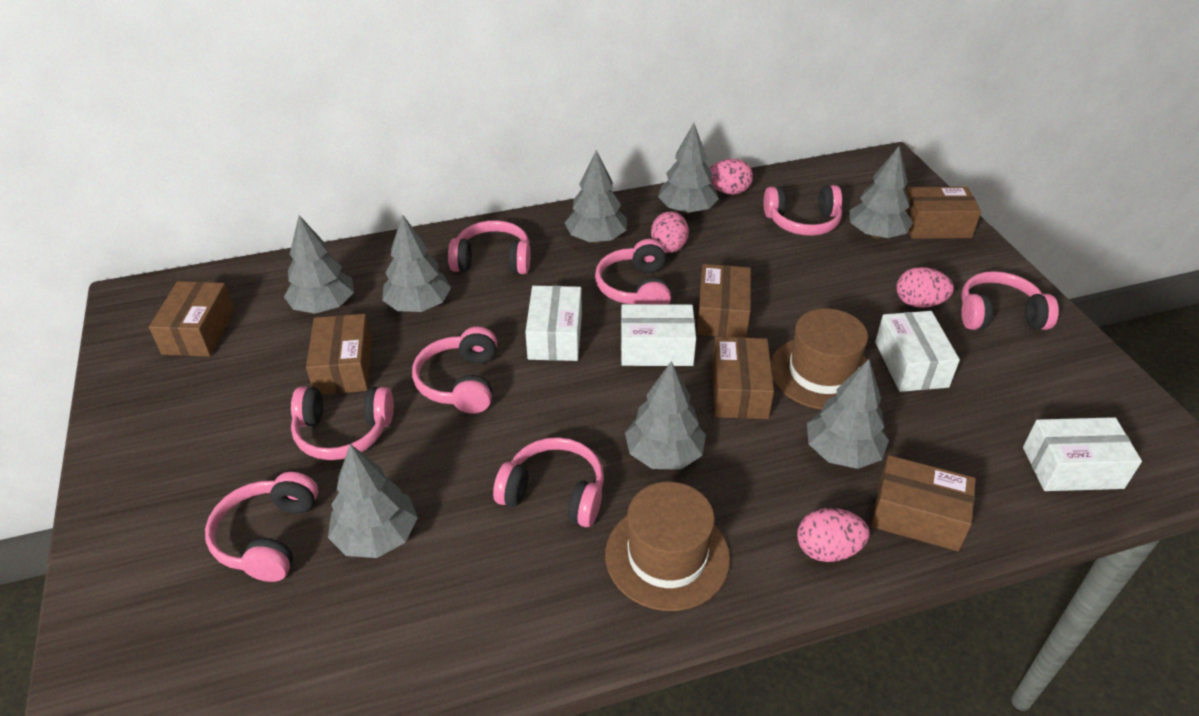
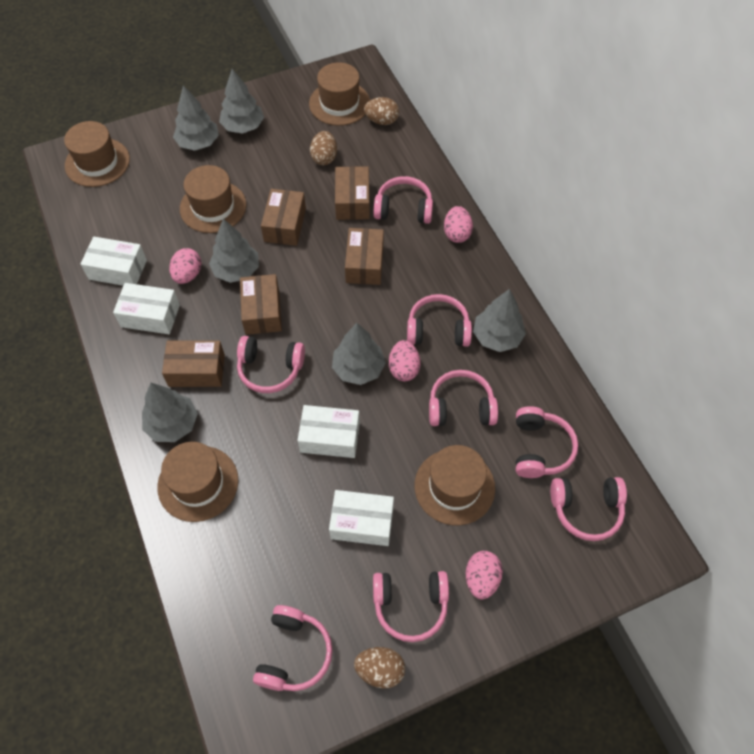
brown box: 6 -> 5
brown egg: 0 -> 3
brown hat: 2 -> 5
grey tree: 8 -> 6

